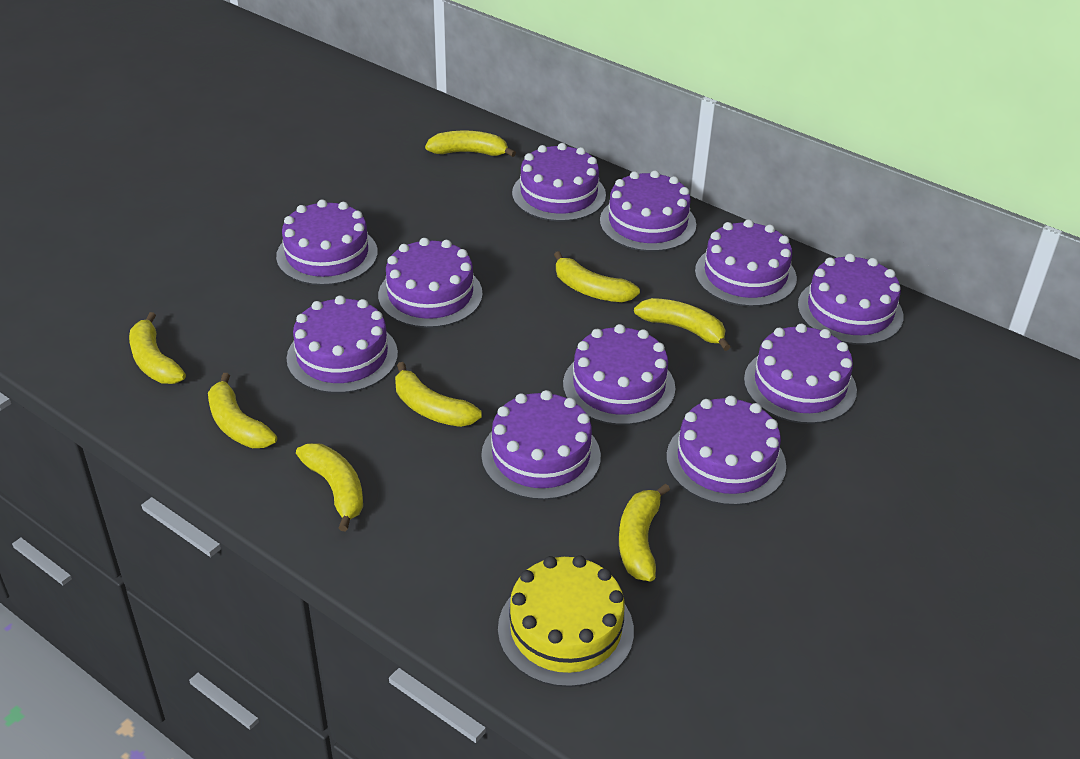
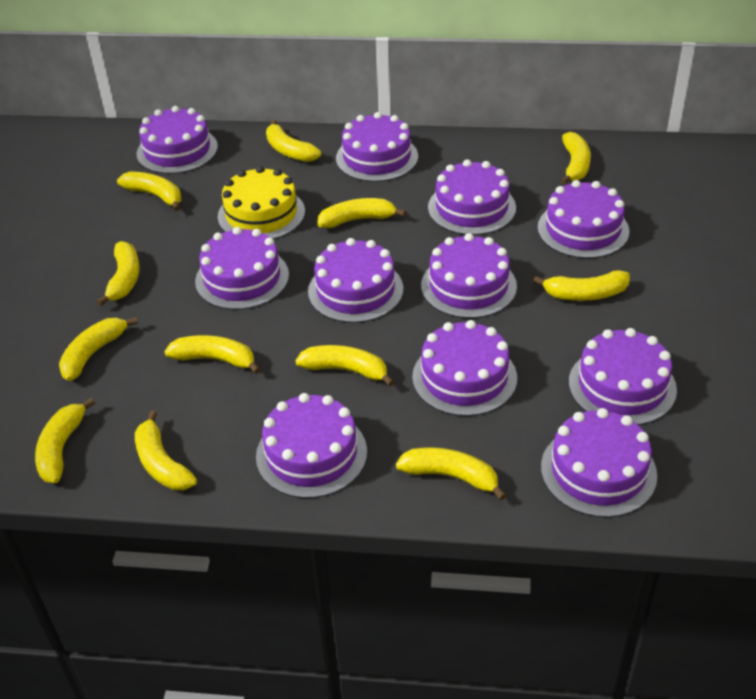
yellow banana: 8 -> 12

